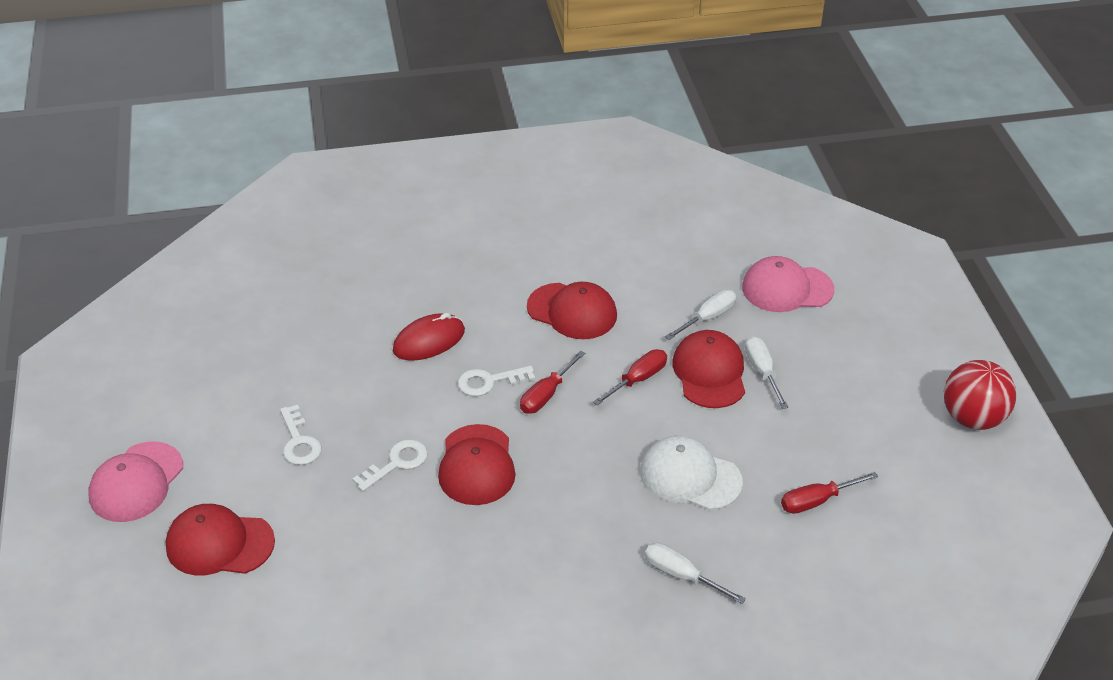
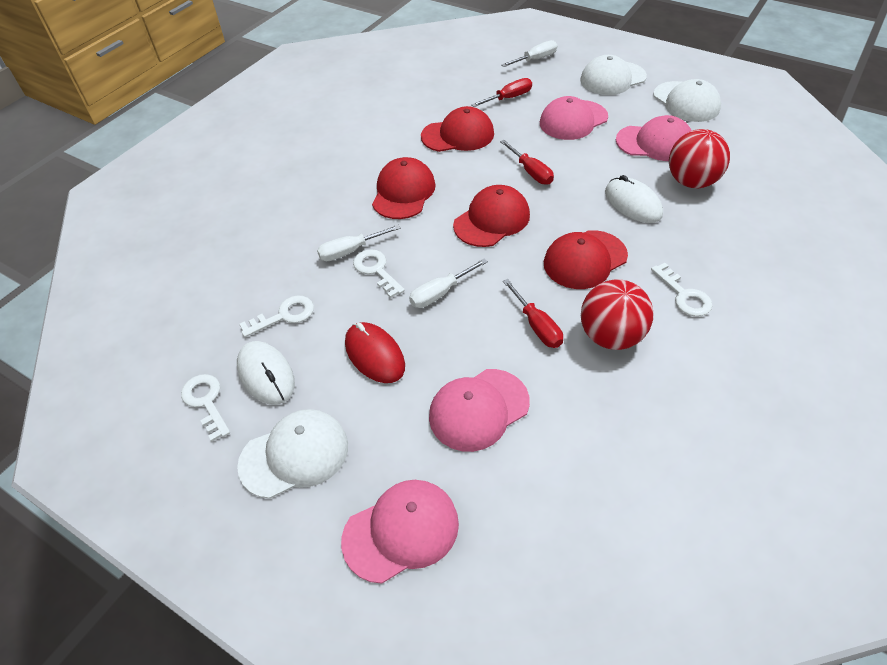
pink cap: 2 -> 4
red ball: 1 -> 2
white cap: 1 -> 3
white key: 3 -> 4
white mouse: 0 -> 2

